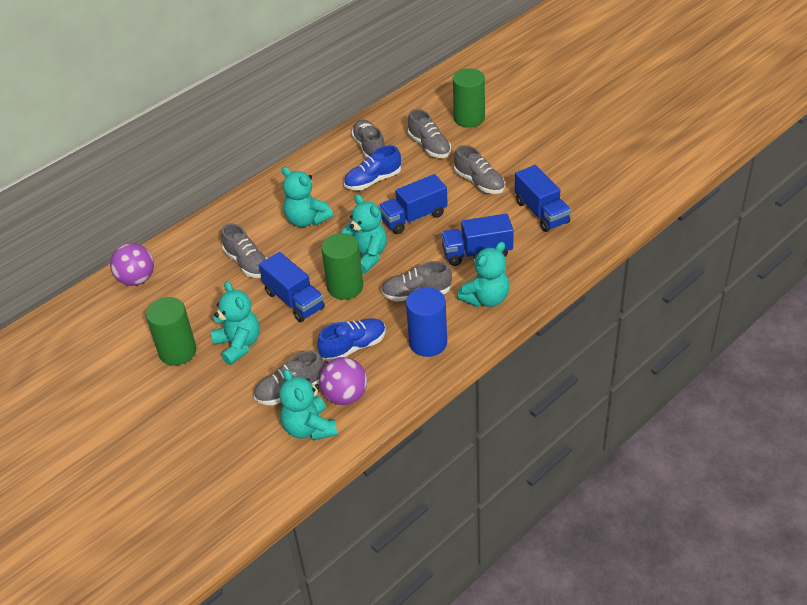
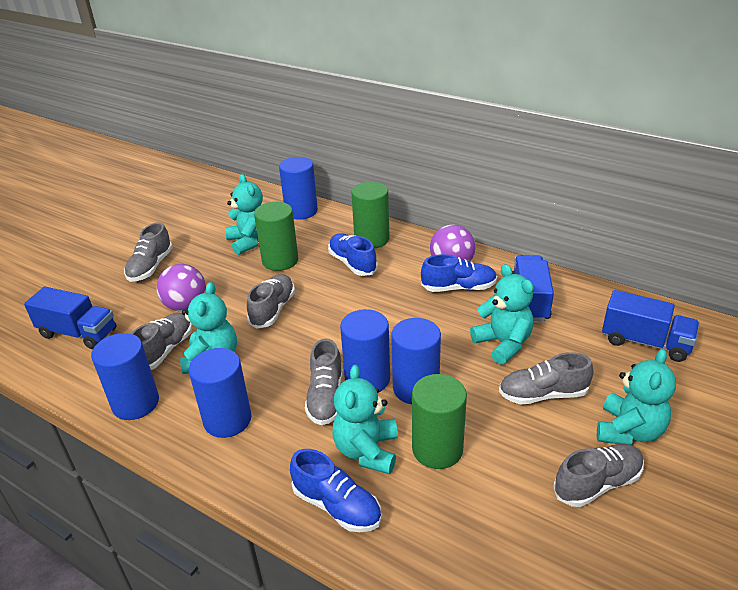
blue cylinder: 1 -> 5
blue shoe: 2 -> 3
blue truck: 4 -> 3

